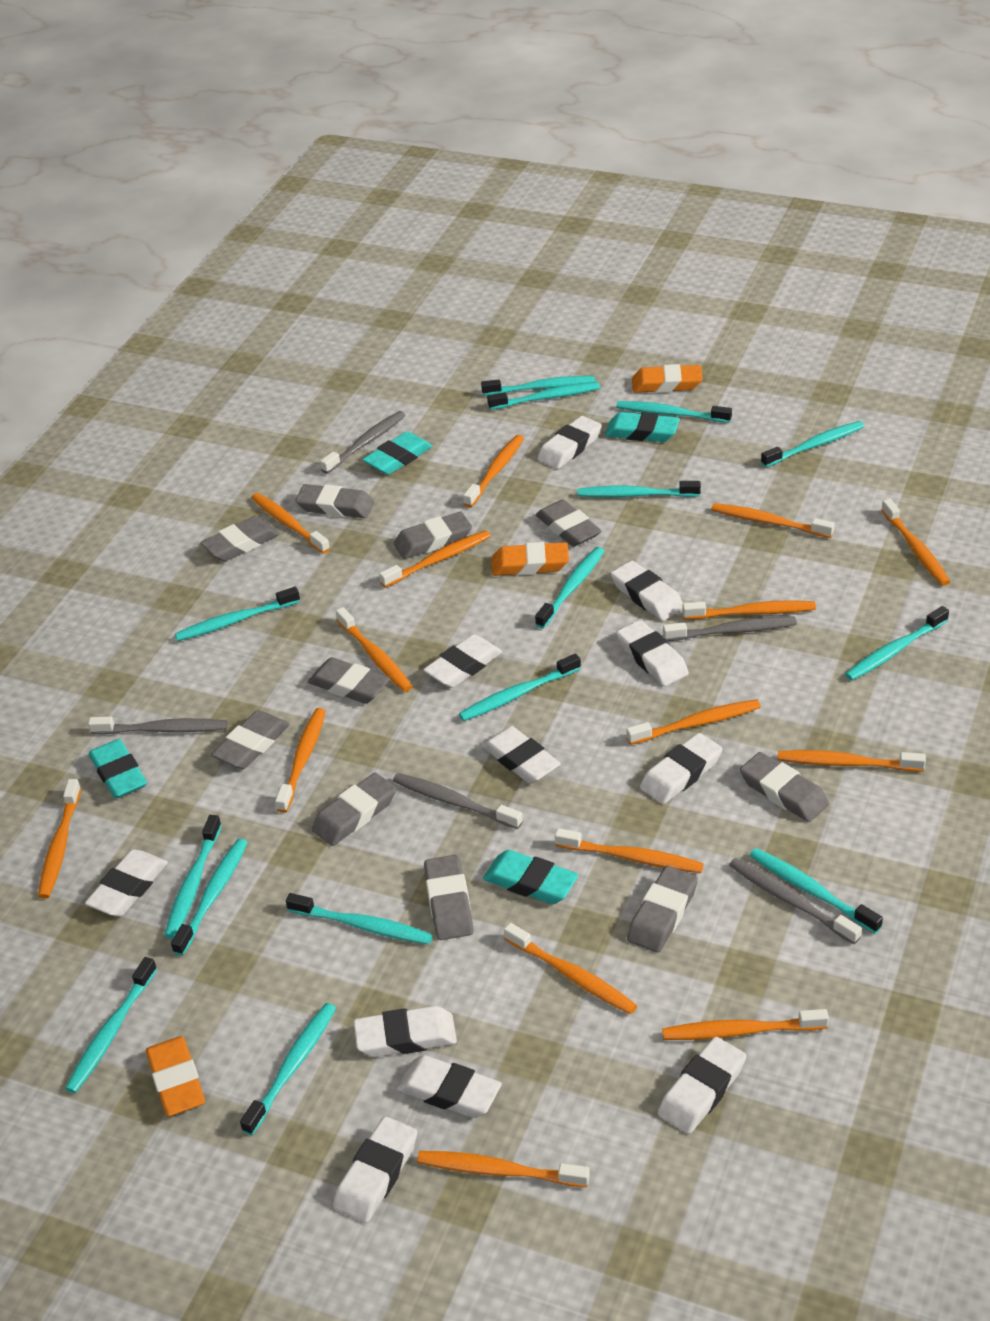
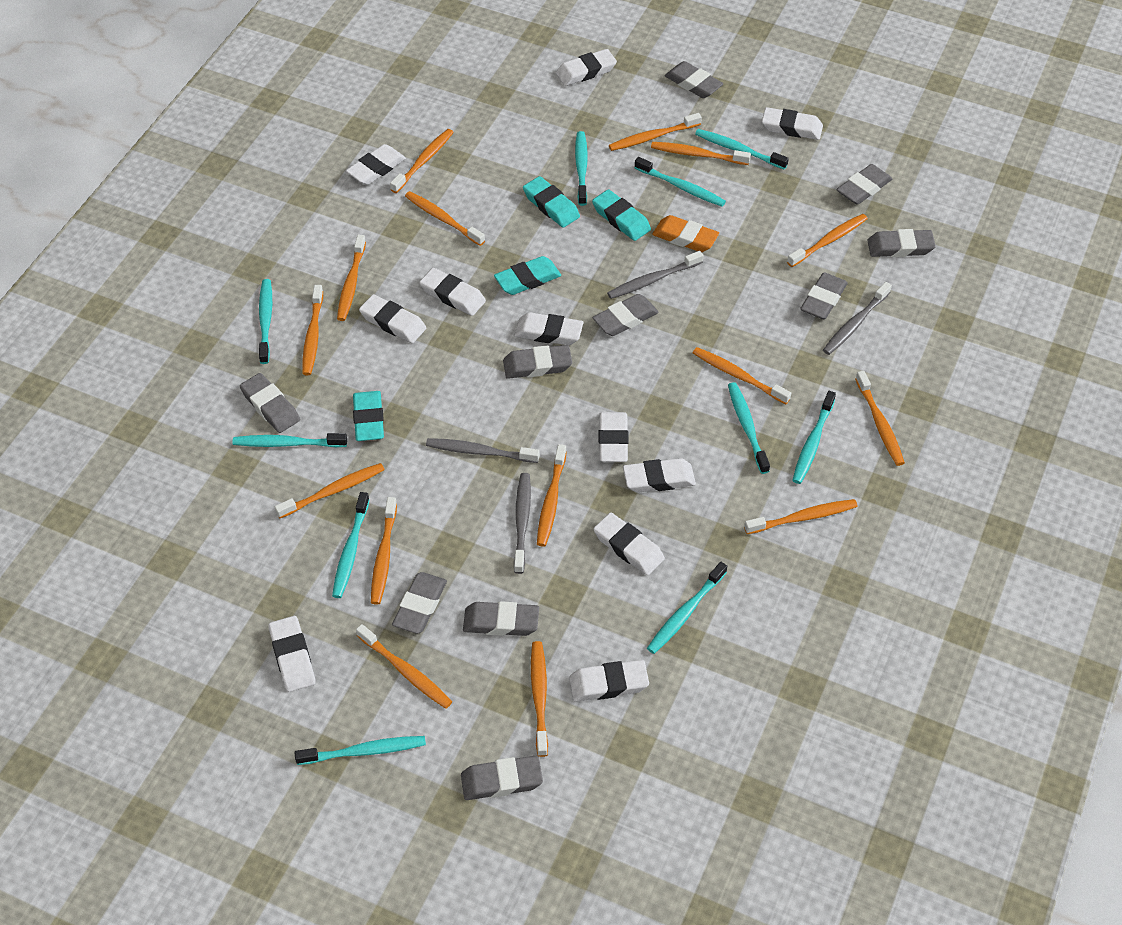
grey toothbrush: 5 -> 4
orange eraser: 3 -> 1
turquoise toothbrush: 15 -> 10

